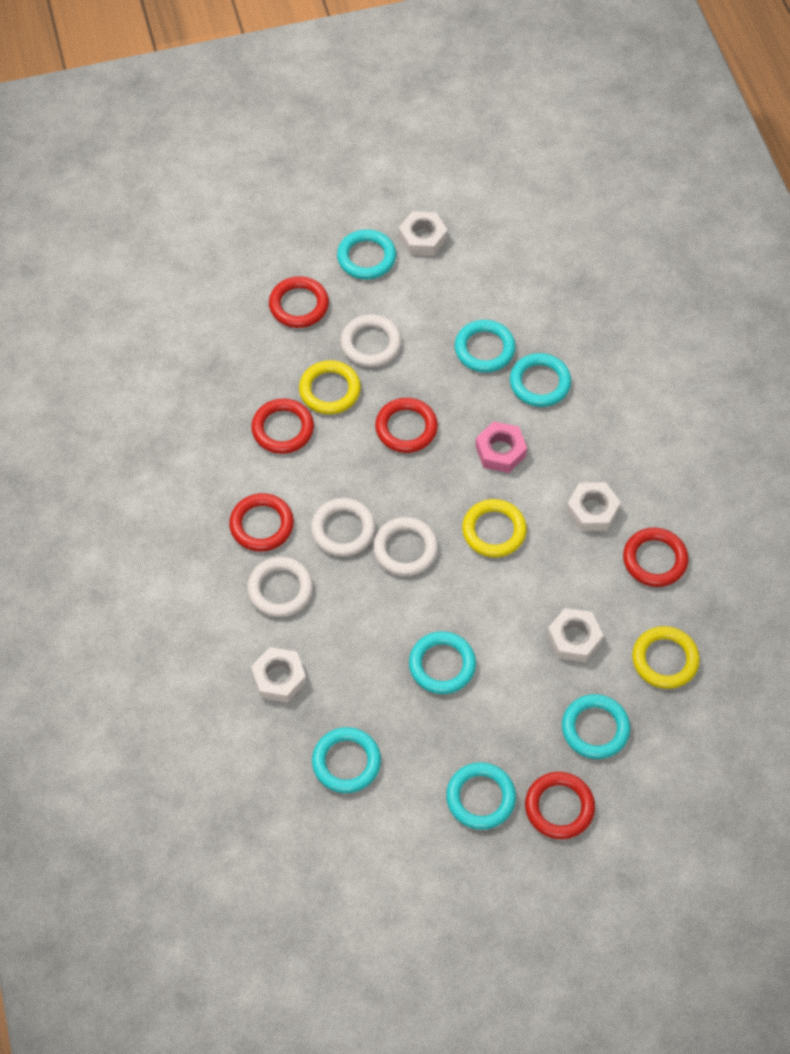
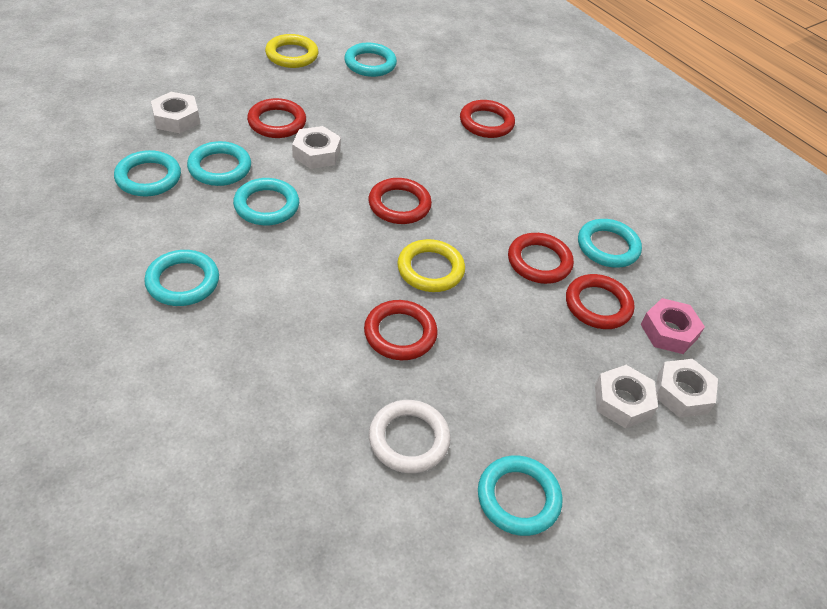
white ring: 4 -> 1
yellow ring: 3 -> 2

